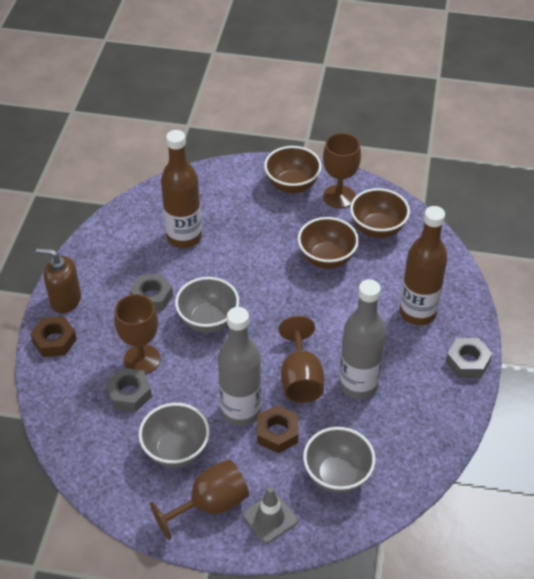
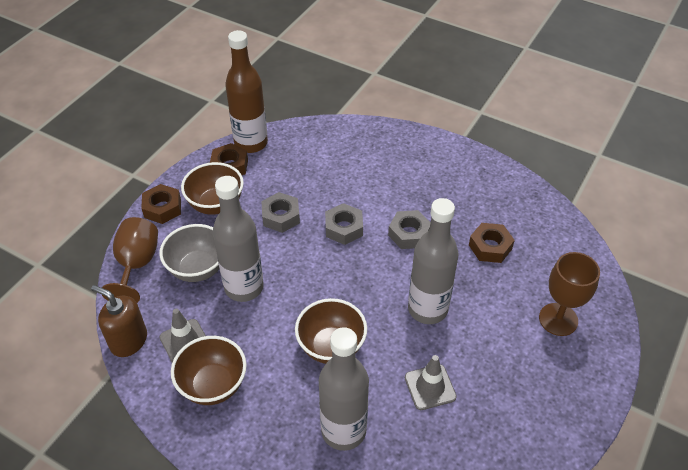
brown bottle: 2 -> 1
brown goblet: 4 -> 2
brown nut: 2 -> 3
grey bottle: 2 -> 3
grey bowl: 3 -> 1
grey traffic cone: 1 -> 2

